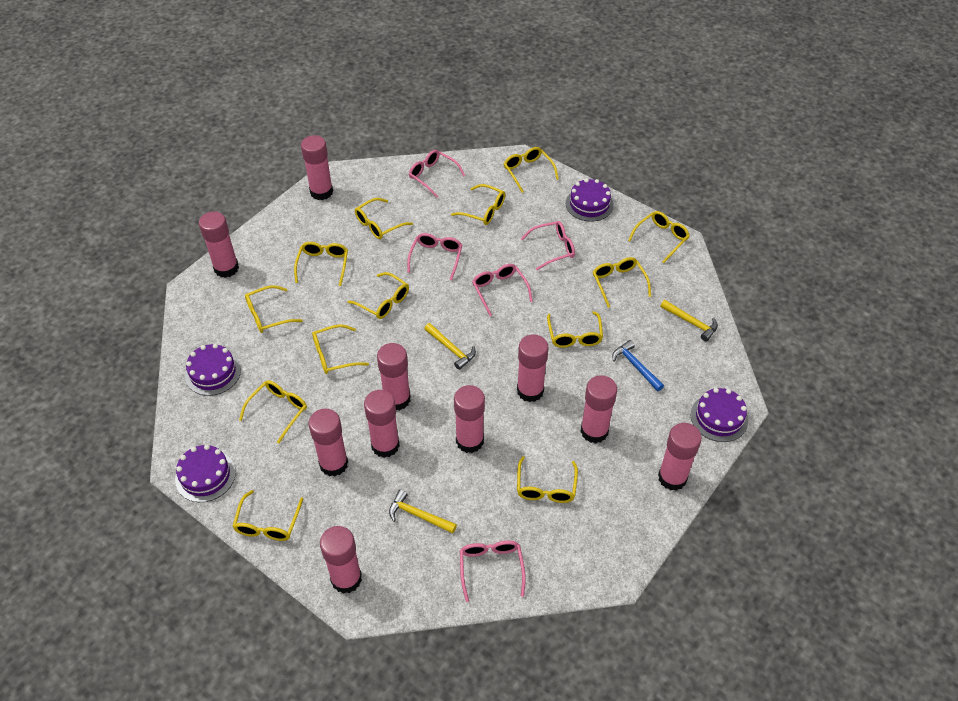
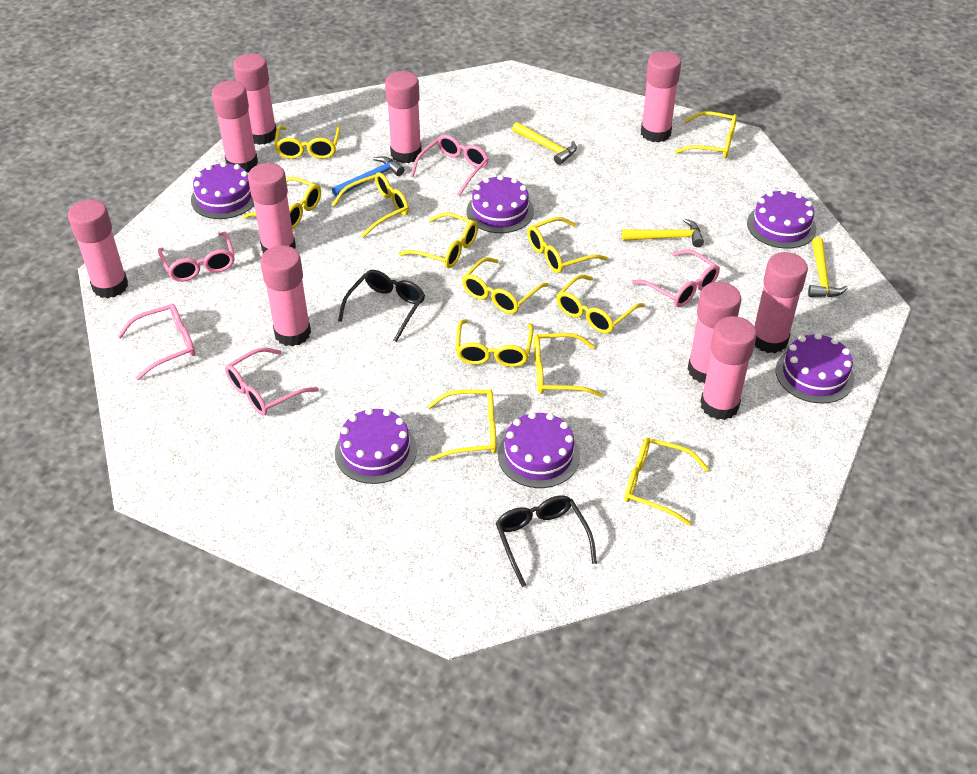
black glasses: 0 -> 2
purple cake: 4 -> 6
yellow glasses: 13 -> 12

